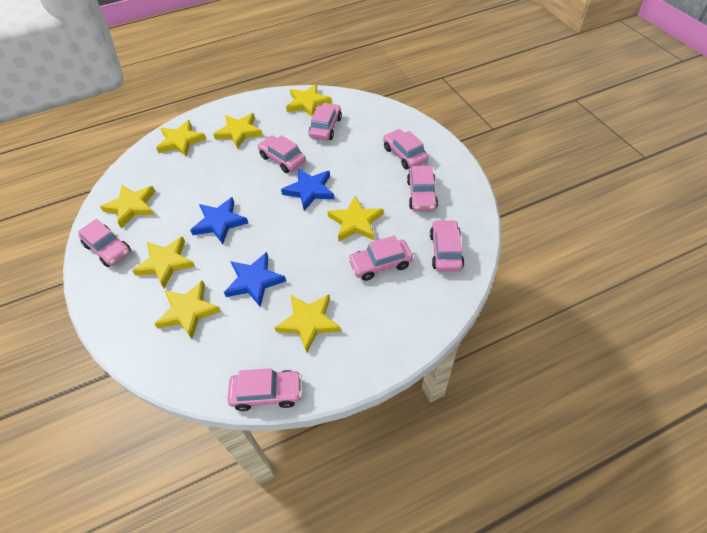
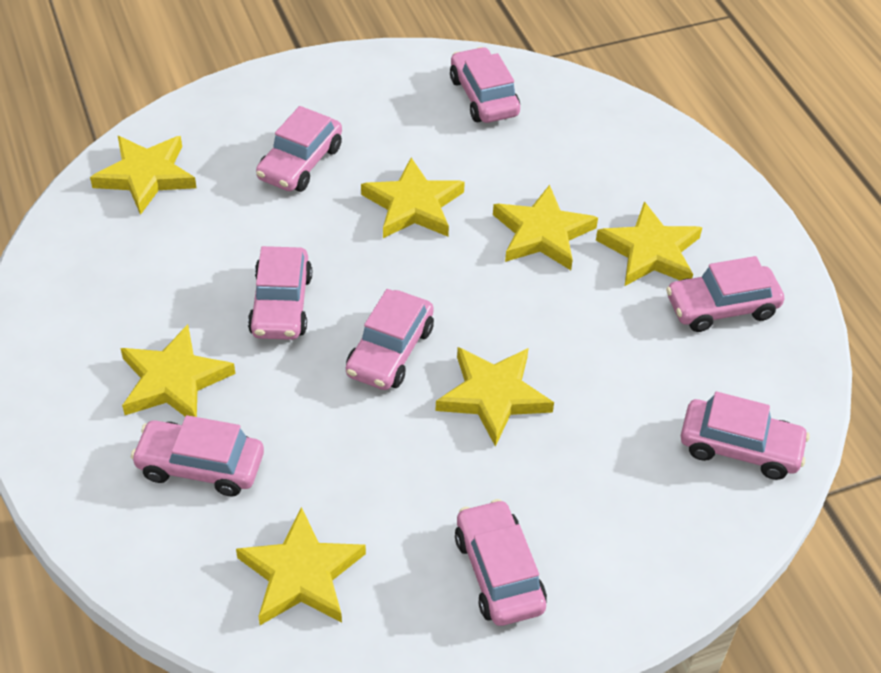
blue star: 3 -> 0
yellow star: 8 -> 7

